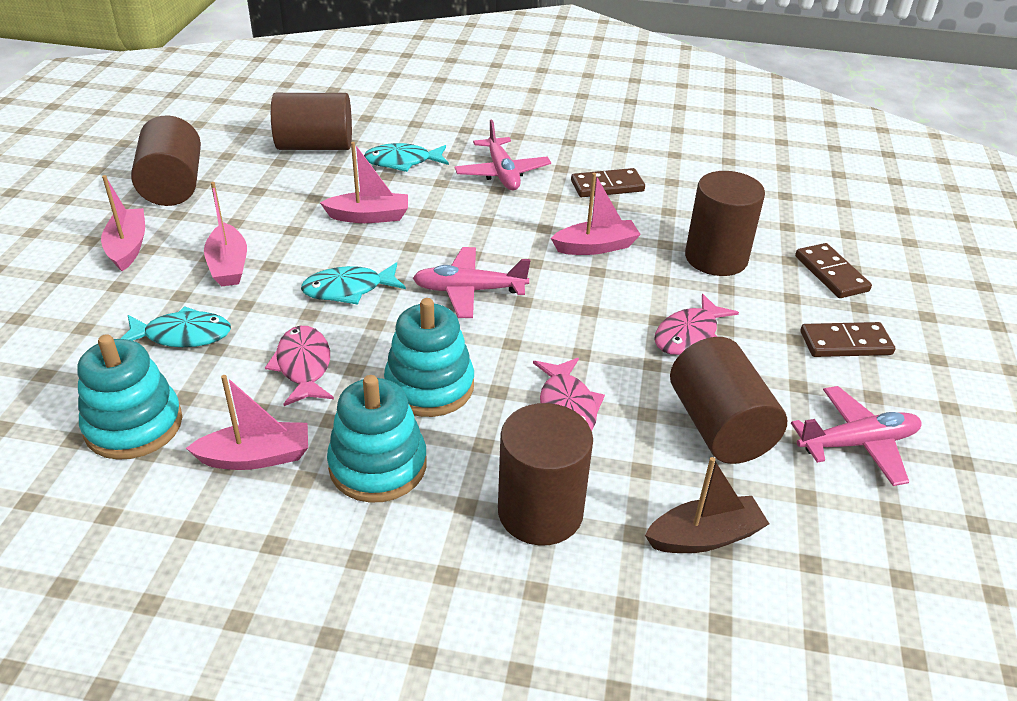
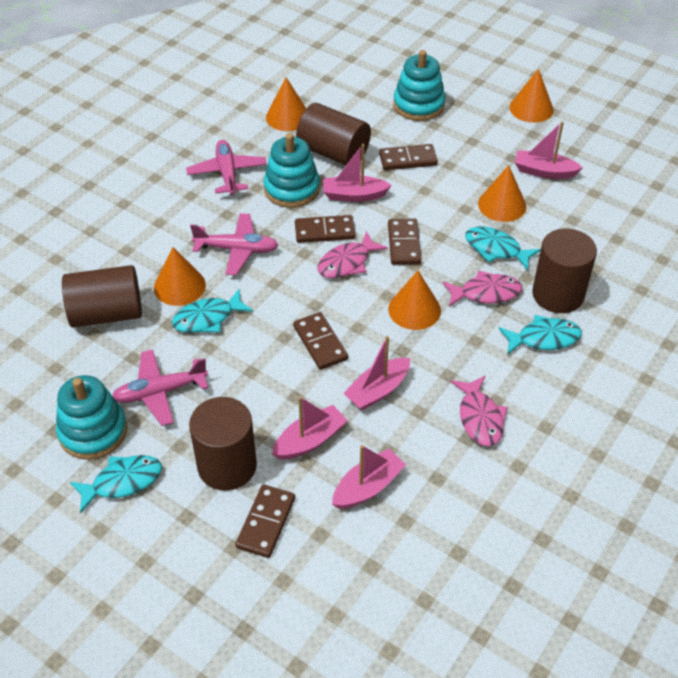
brown boat: 1 -> 0
brown cylinder: 5 -> 4
brown domino: 3 -> 5
orange cone: 0 -> 5
turquoise fish: 3 -> 4

